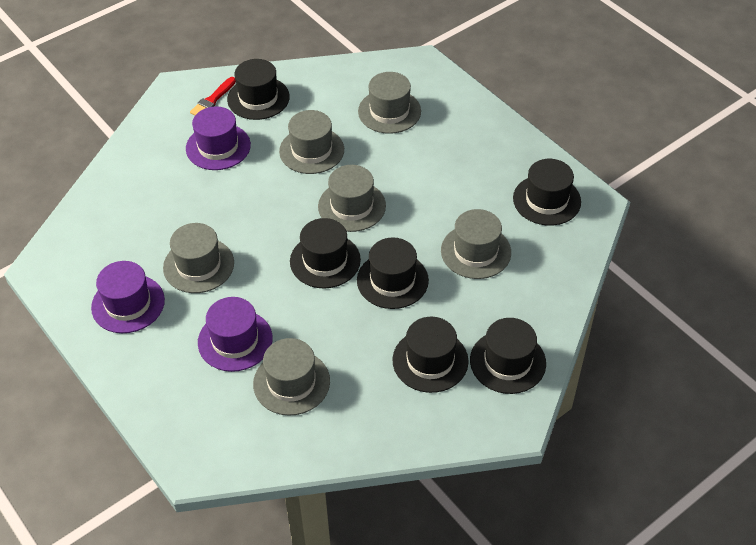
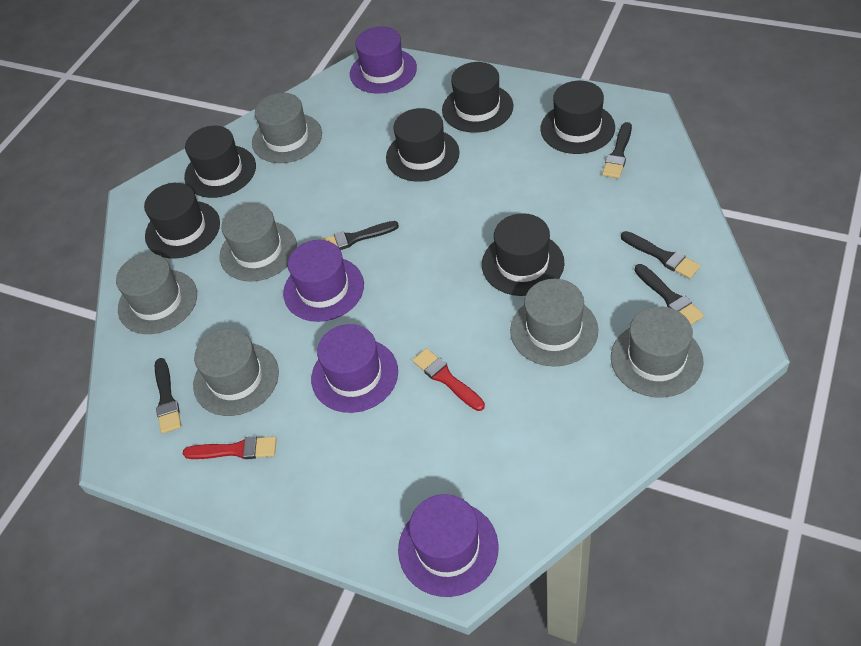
black brush: 0 -> 5
purple hat: 3 -> 4
red brush: 1 -> 2

